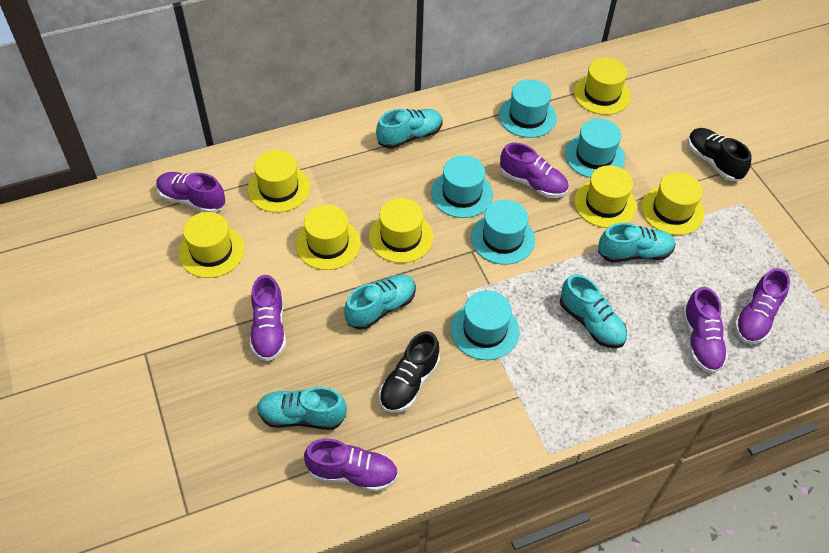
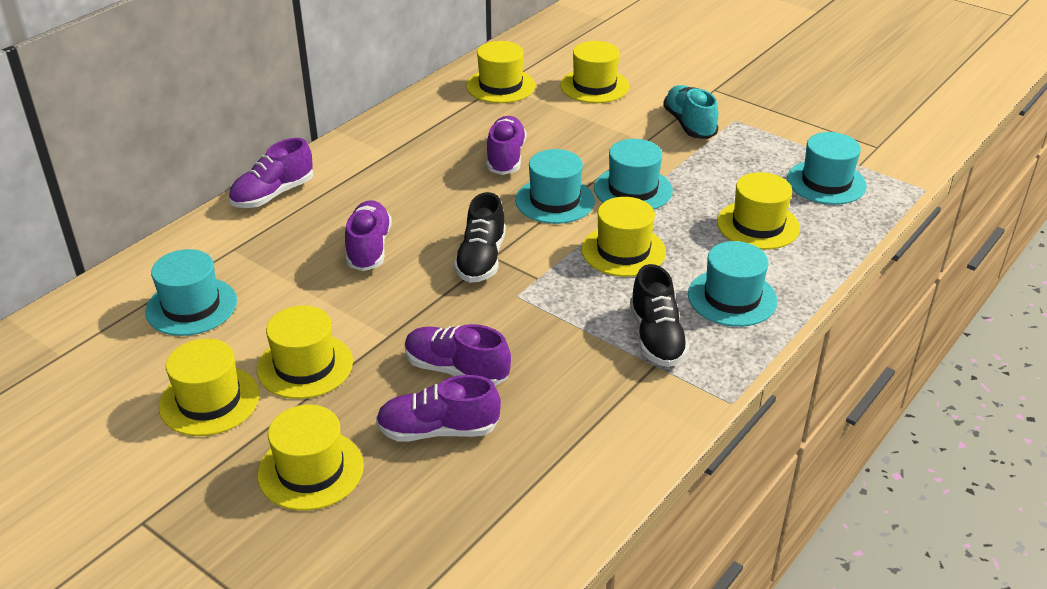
purple shoe: 6 -> 5
turquoise shoe: 5 -> 1

